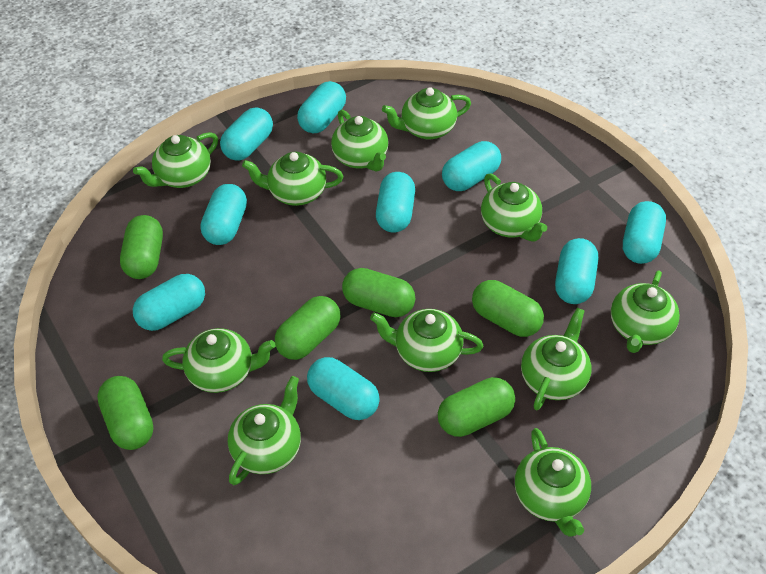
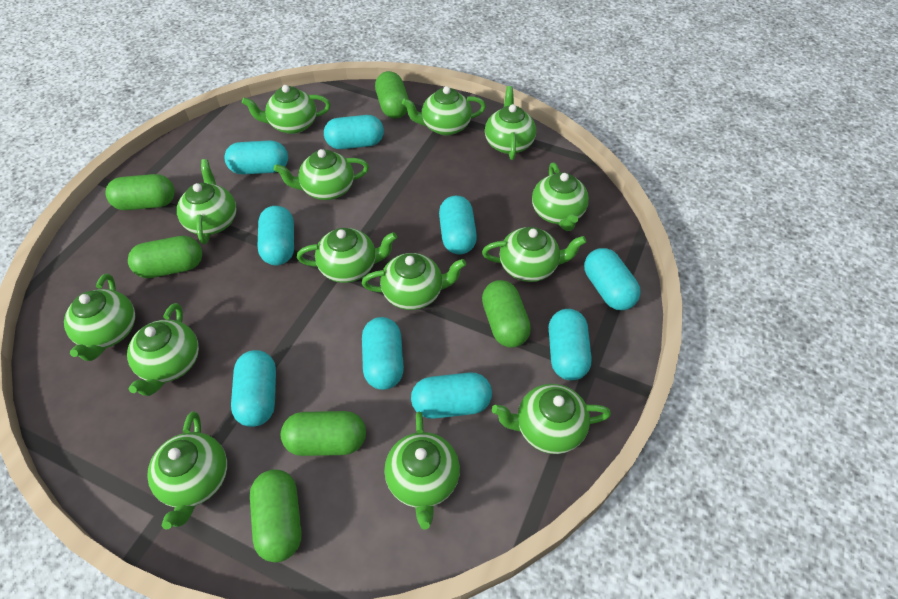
green teapot: 11 -> 14

